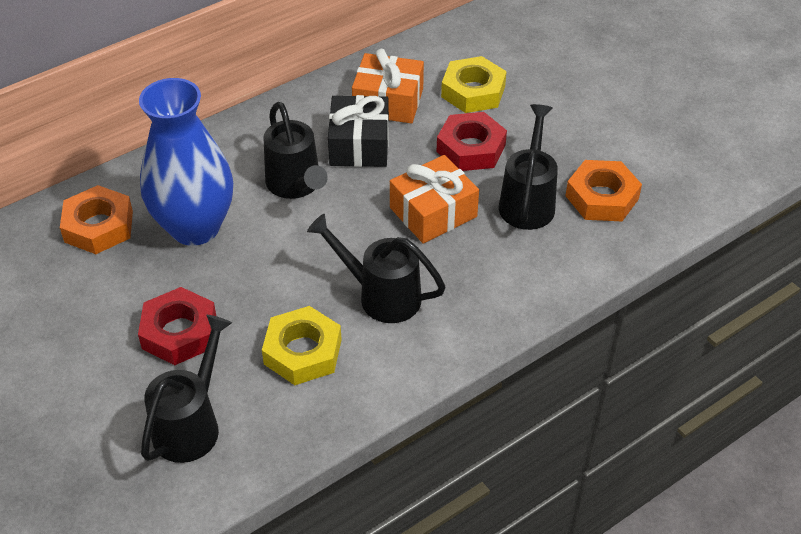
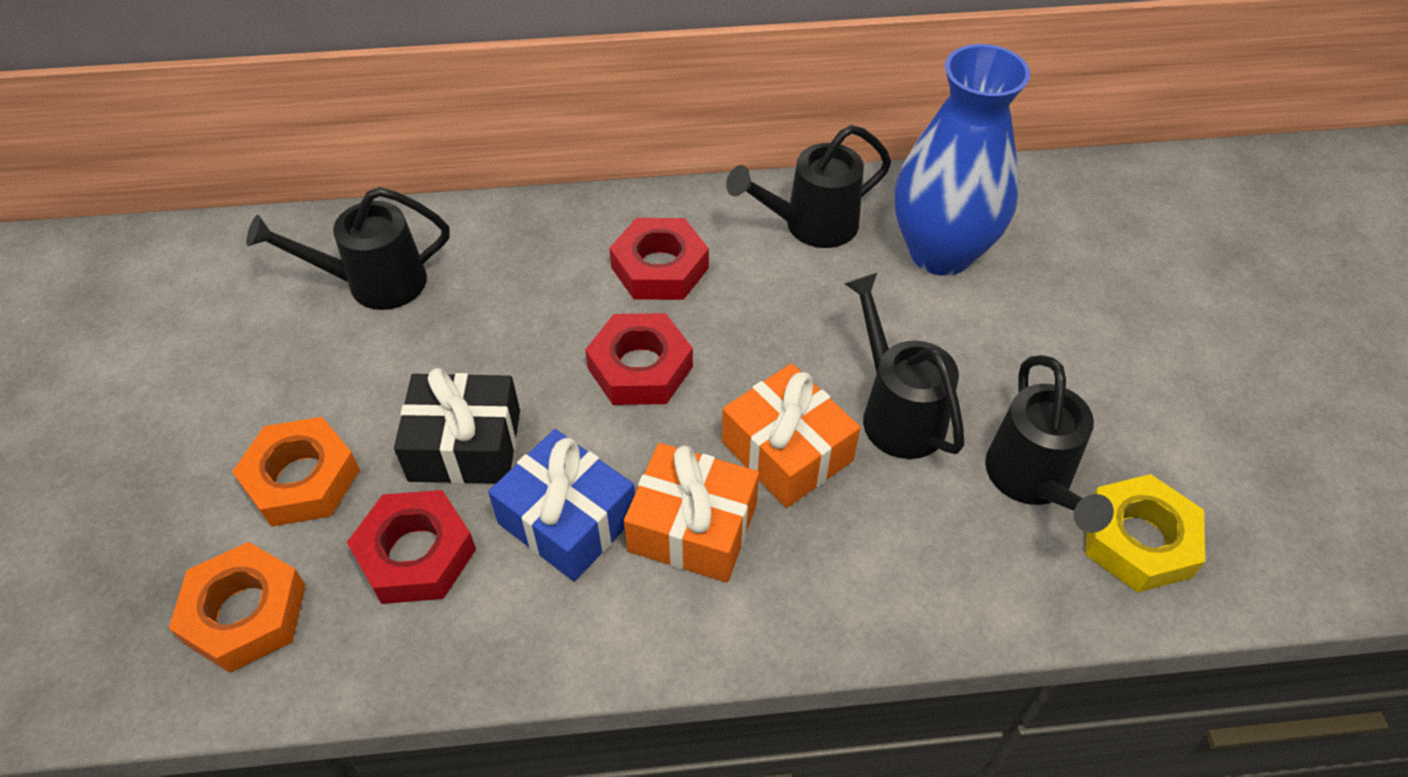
blue gift: 0 -> 1
red nut: 2 -> 3
yellow nut: 2 -> 1

